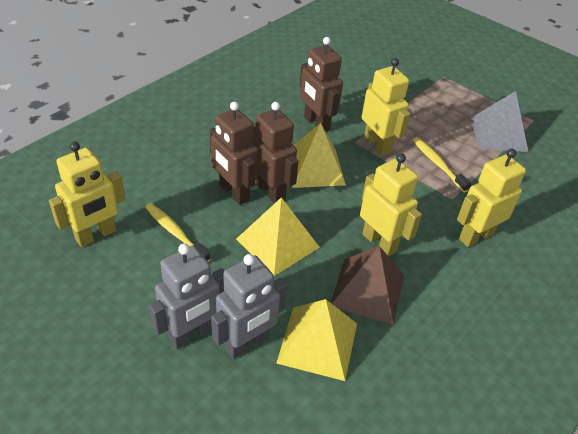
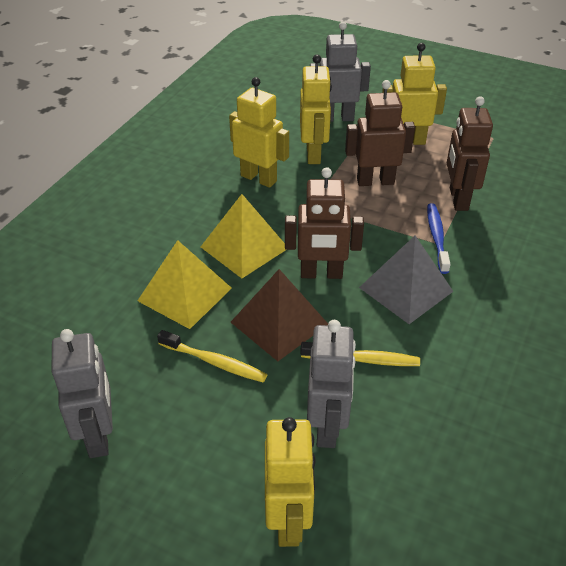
blue toothbrush: 0 -> 1
grey robot: 2 -> 3
yellow pyramid: 3 -> 2

